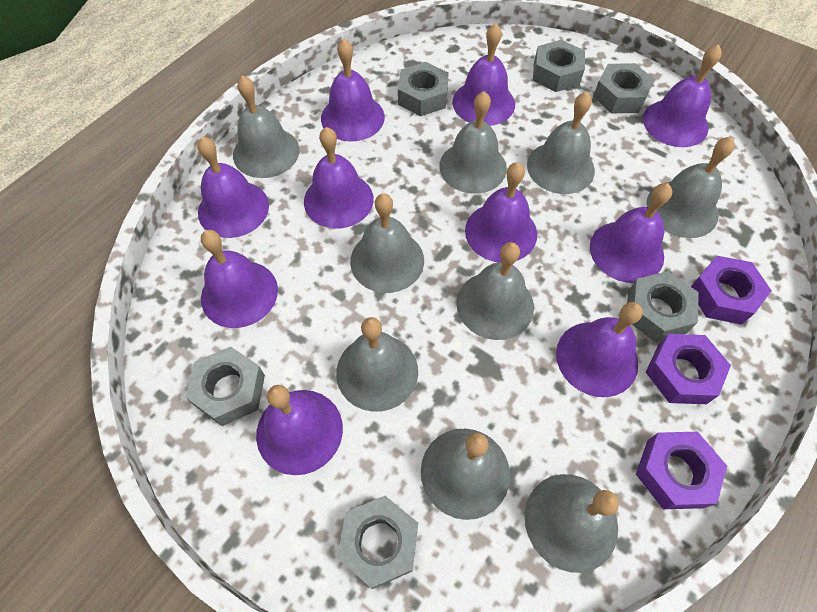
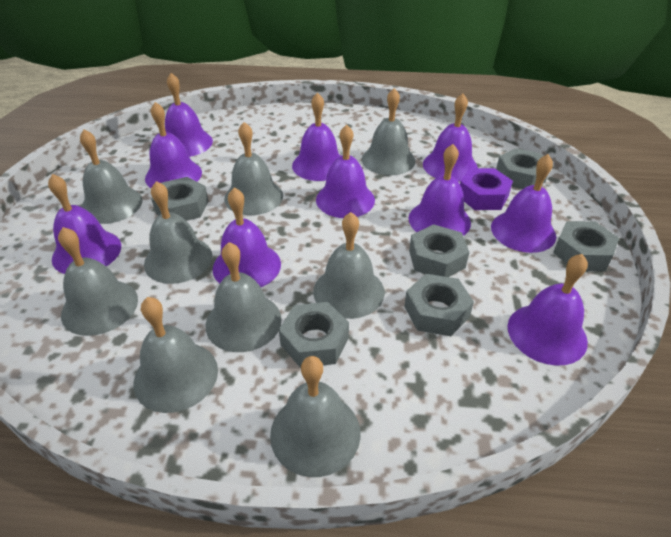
purple nut: 3 -> 1

